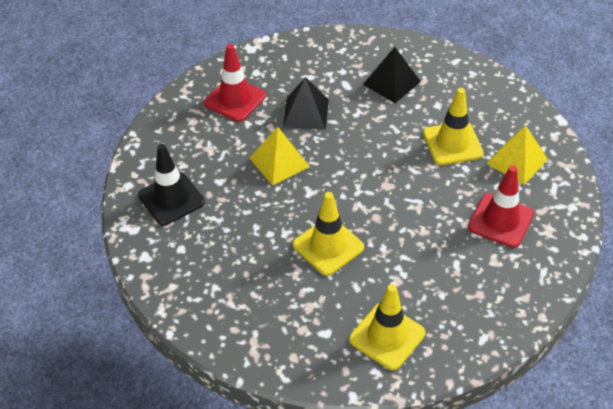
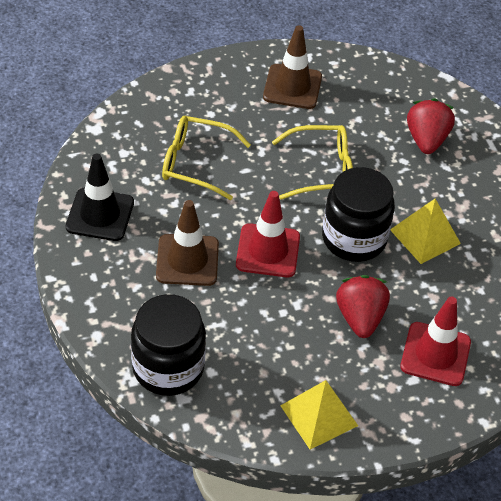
black jar: 0 -> 2
black pyramid: 2 -> 0
brown traffic cone: 0 -> 2
red strawberry: 0 -> 2
yellow glasses: 0 -> 2
yellow traffic cone: 3 -> 0

